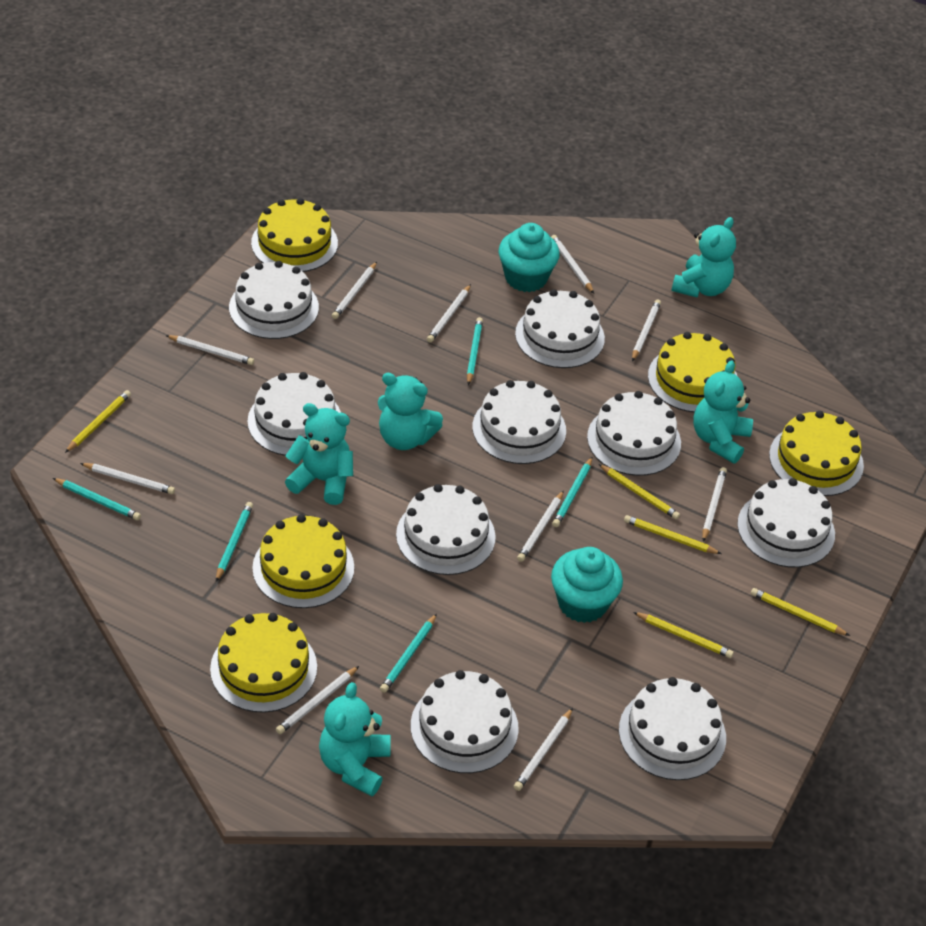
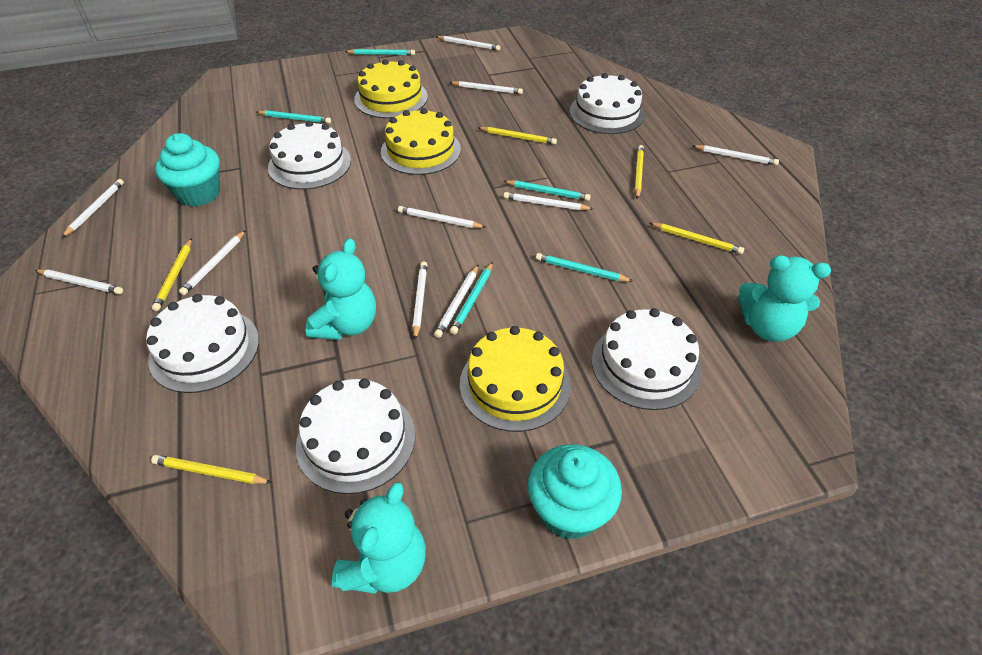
turquoise teddy bear: 5 -> 3
white cake: 9 -> 5
yellow cake: 5 -> 3

